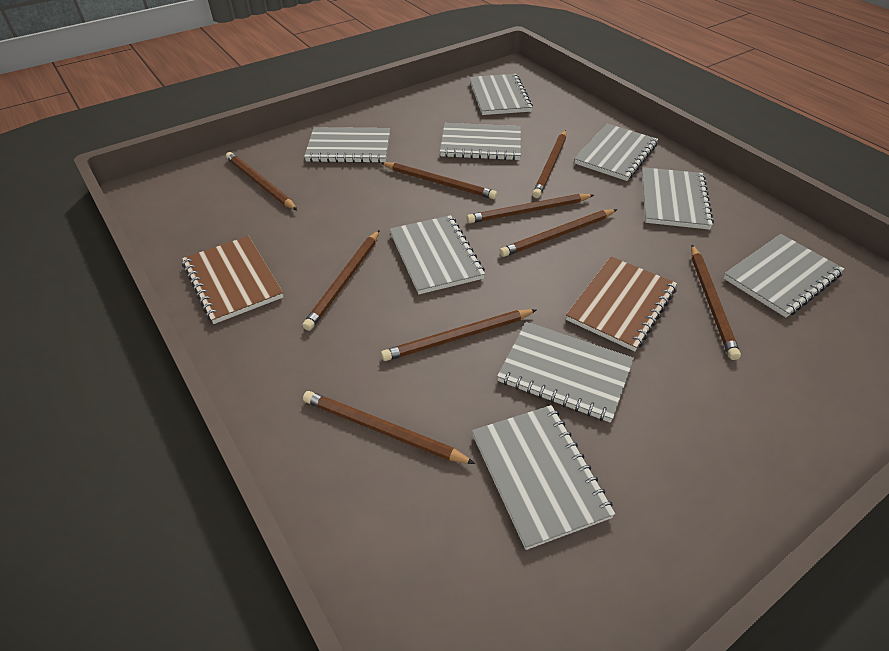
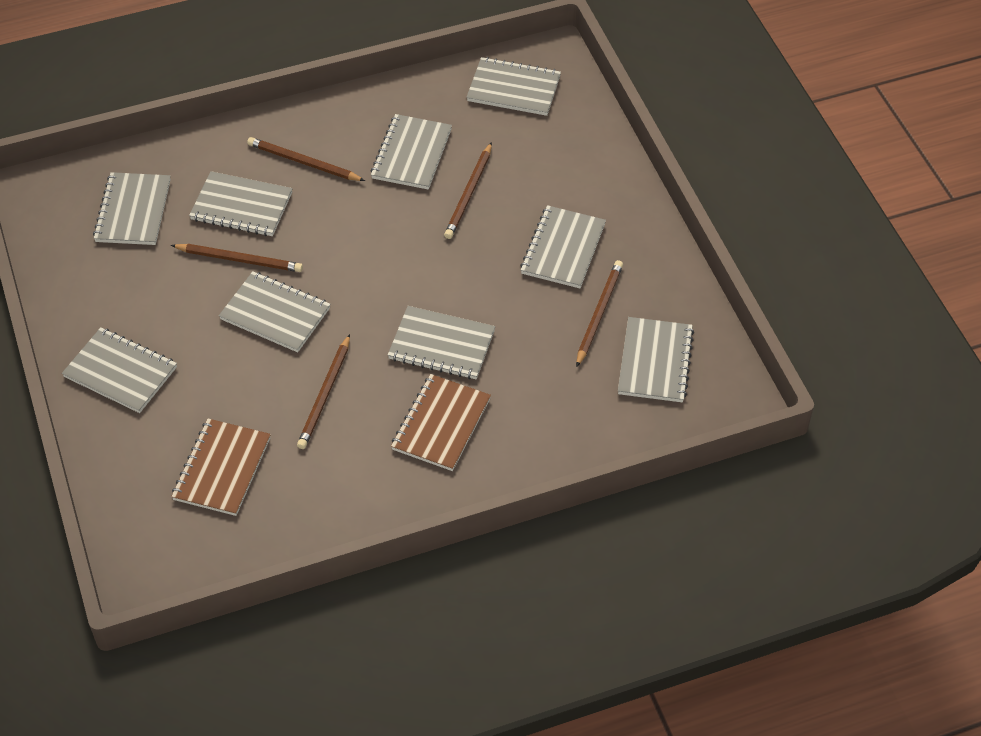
brown pencil: 9 -> 5

